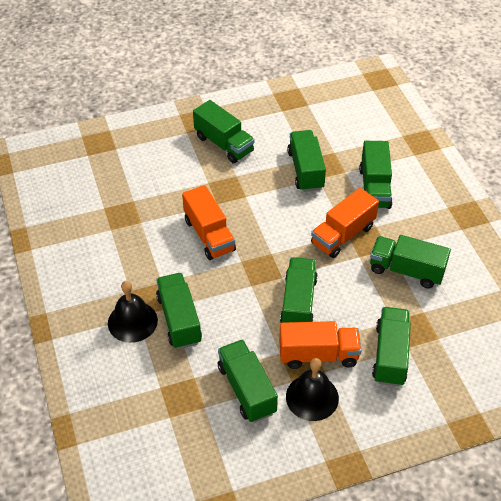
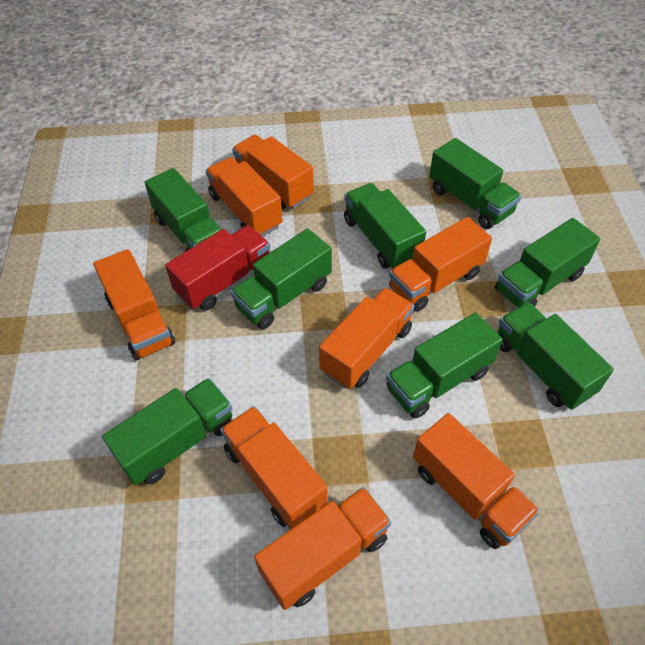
black bell: 2 -> 0
orange truck: 3 -> 8
red truck: 0 -> 1

